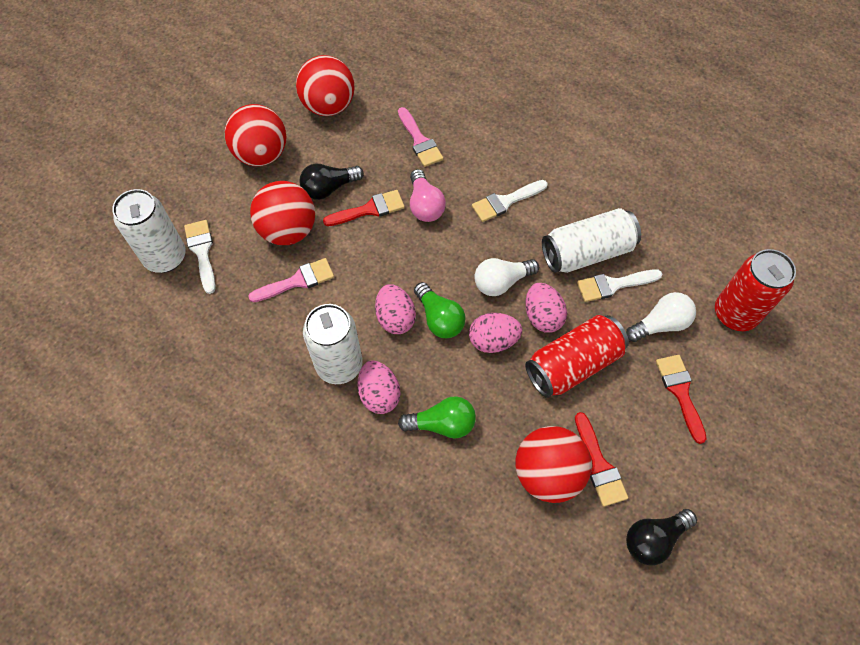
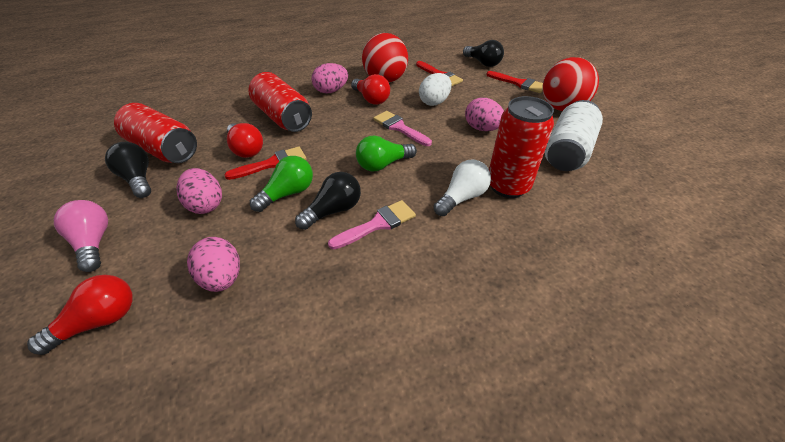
black light bulb: 2 -> 3
red ball: 4 -> 2
red can: 2 -> 3
red light bulb: 0 -> 3
white brush: 3 -> 0
white can: 3 -> 1
white egg: 0 -> 1
white light bulb: 2 -> 1

